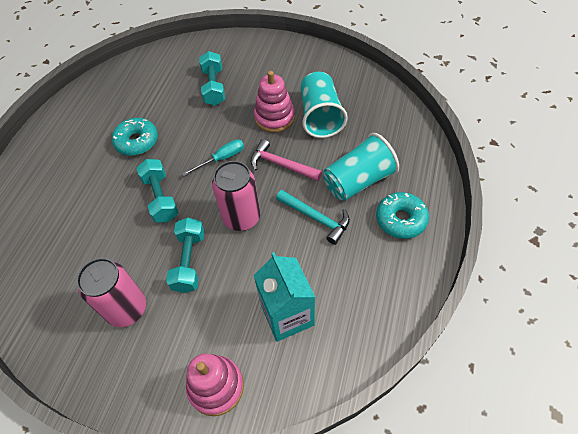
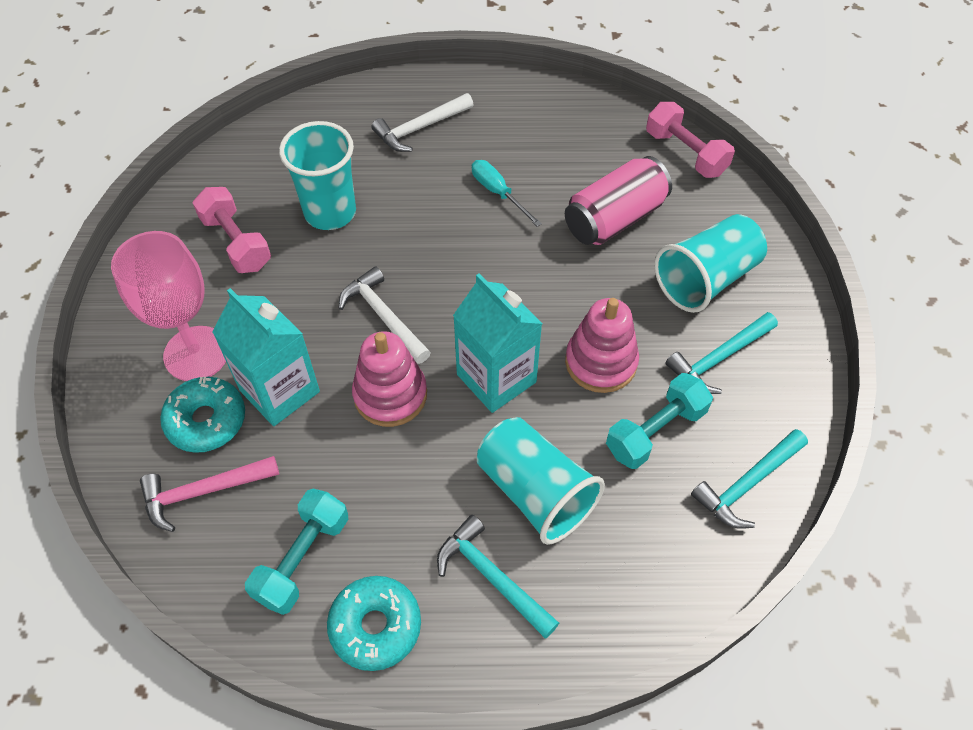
pink can: 2 -> 1
pink dumbbell: 0 -> 2
pink goblet: 0 -> 1
turquoise carton: 1 -> 2
turquoise cup: 2 -> 3
turquoise dumbbell: 3 -> 2
turquoise hammer: 1 -> 3
white hammer: 0 -> 2

